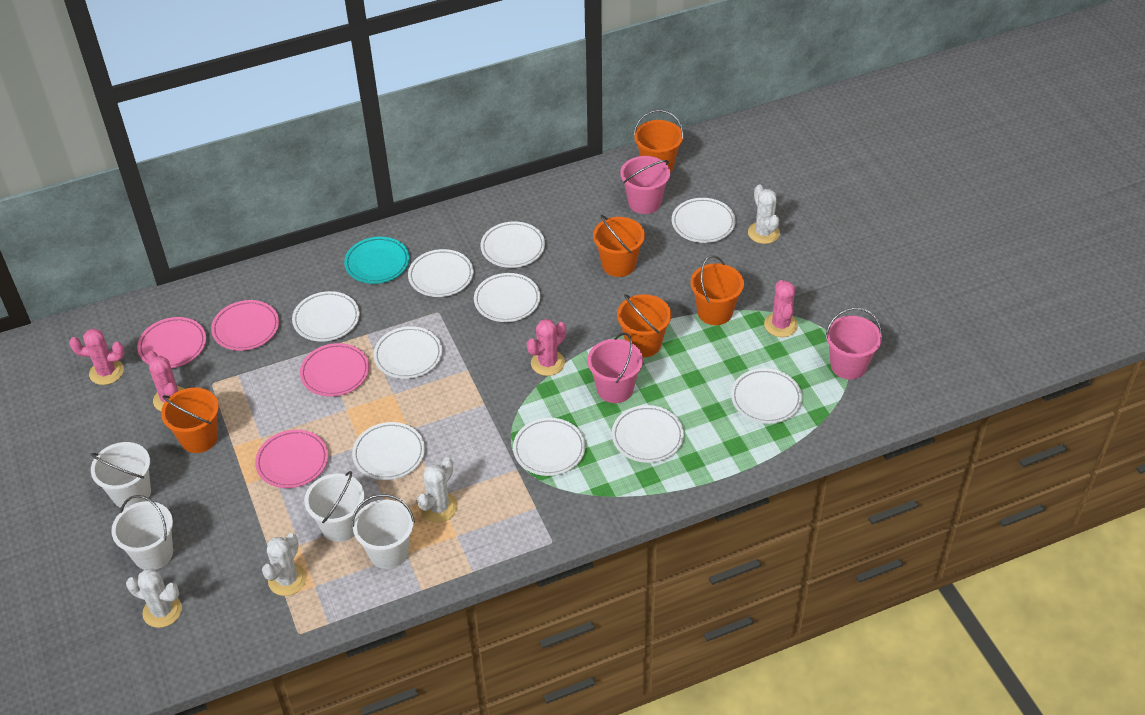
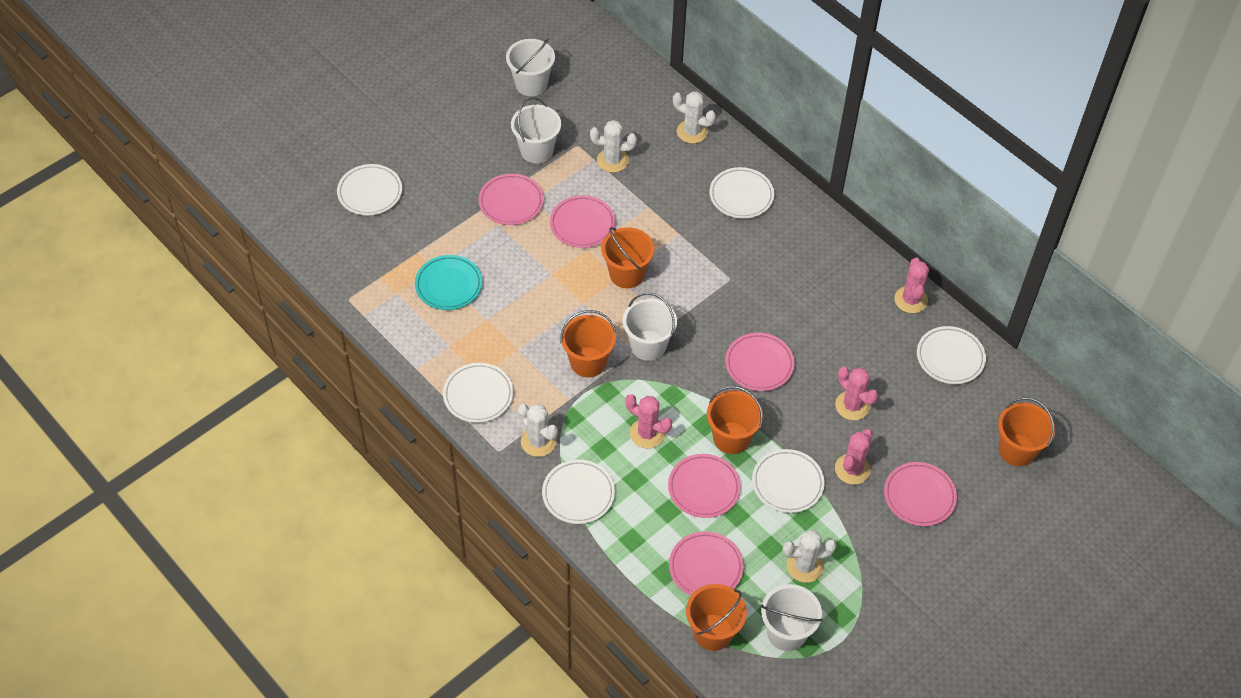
pink bucket: 3 -> 0
pink plate: 4 -> 6
white plate: 10 -> 6

